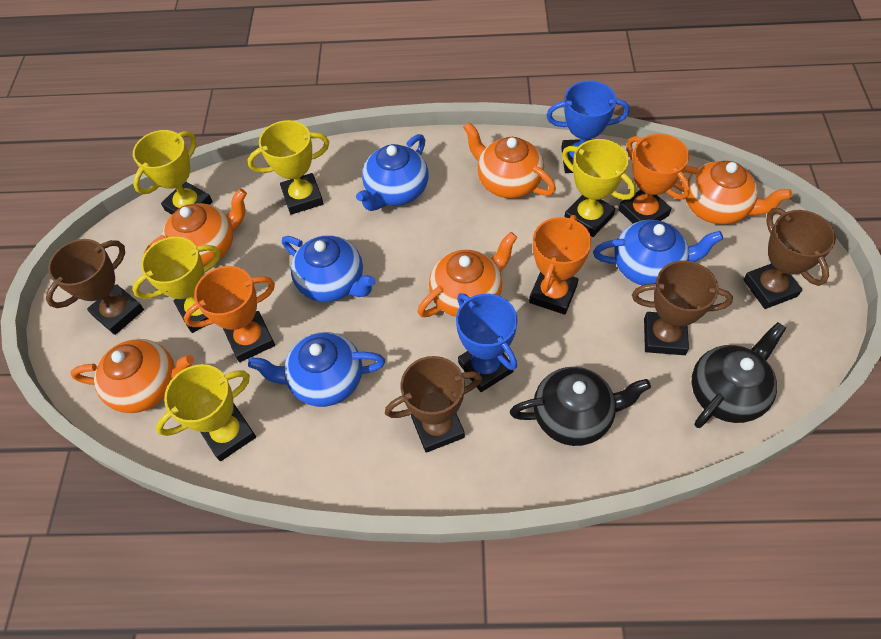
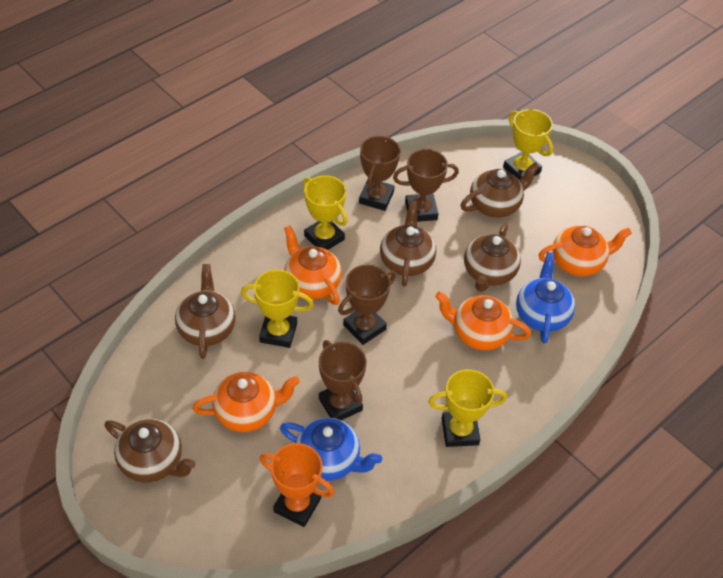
black teapot: 2 -> 0
blue teapot: 4 -> 2
blue trophy: 2 -> 0
brown teapot: 0 -> 5
orange teapot: 5 -> 4
orange trophy: 3 -> 1
yellow trophy: 5 -> 4

